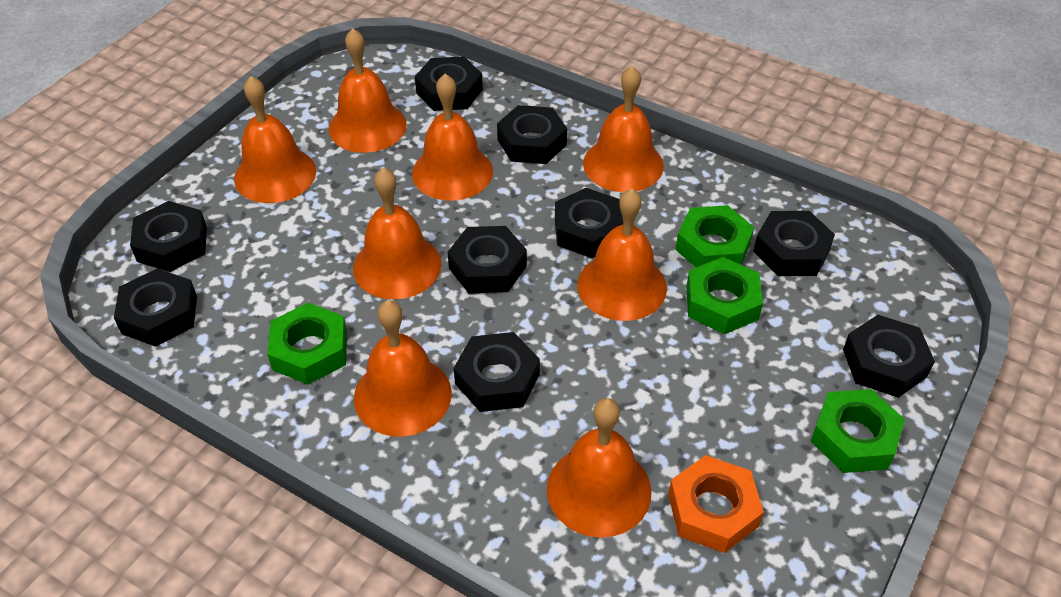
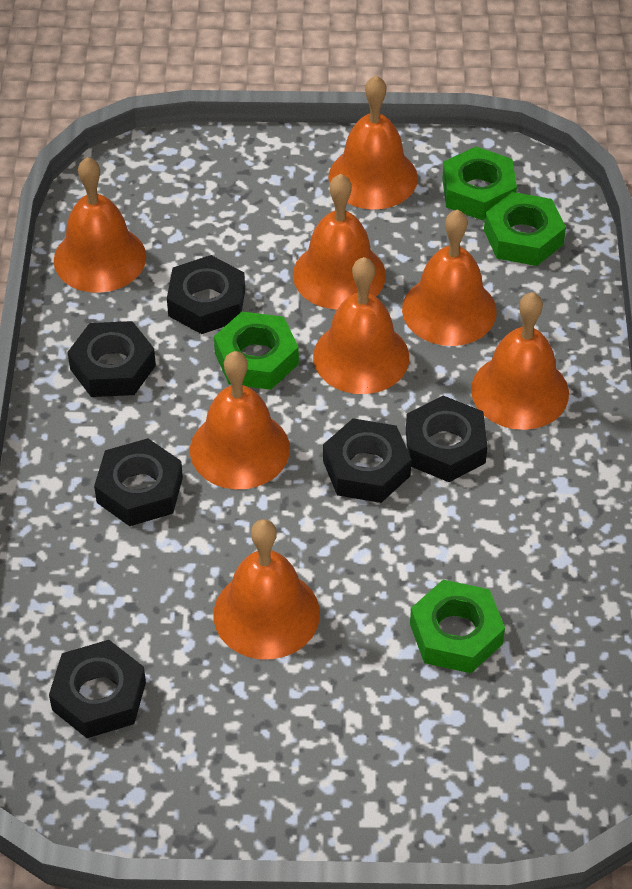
black nut: 9 -> 6
orange nut: 1 -> 0

